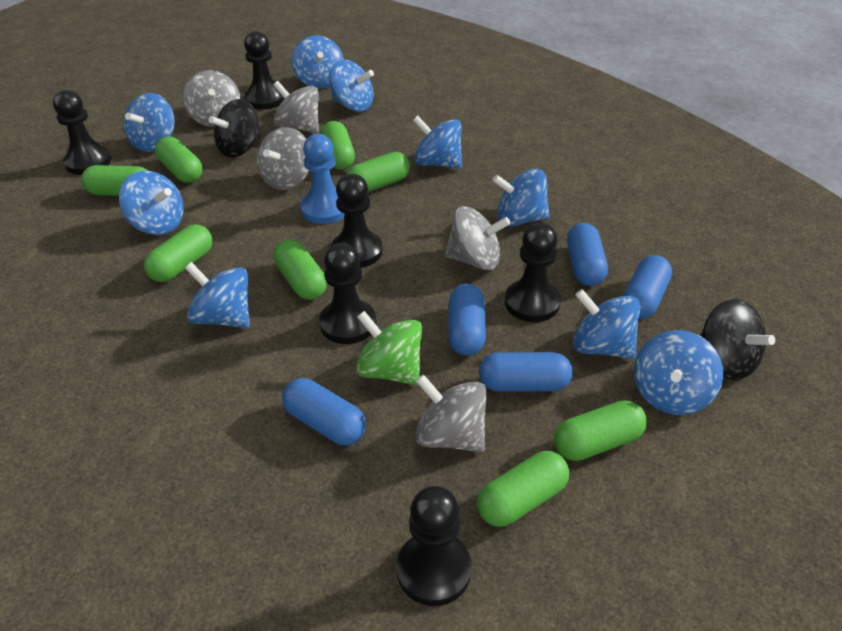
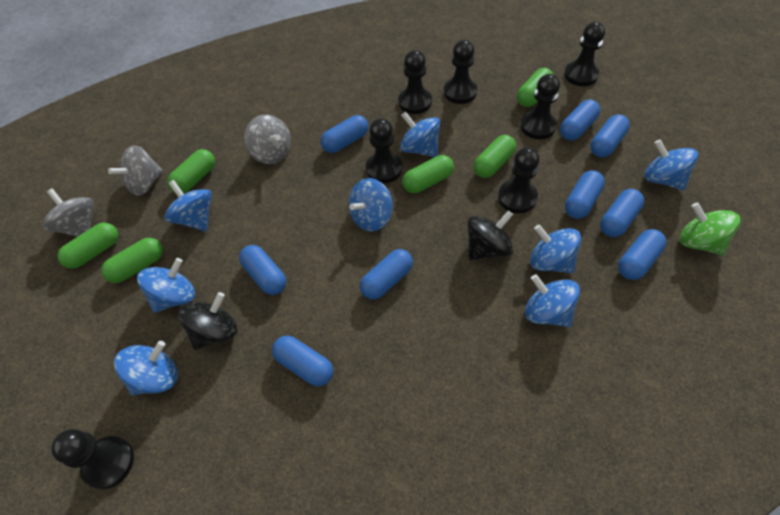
black pawn: 6 -> 7
blue capsule: 5 -> 9
blue pawn: 1 -> 0
blue spinning top: 9 -> 8
green capsule: 8 -> 6
grey spinning top: 5 -> 3

